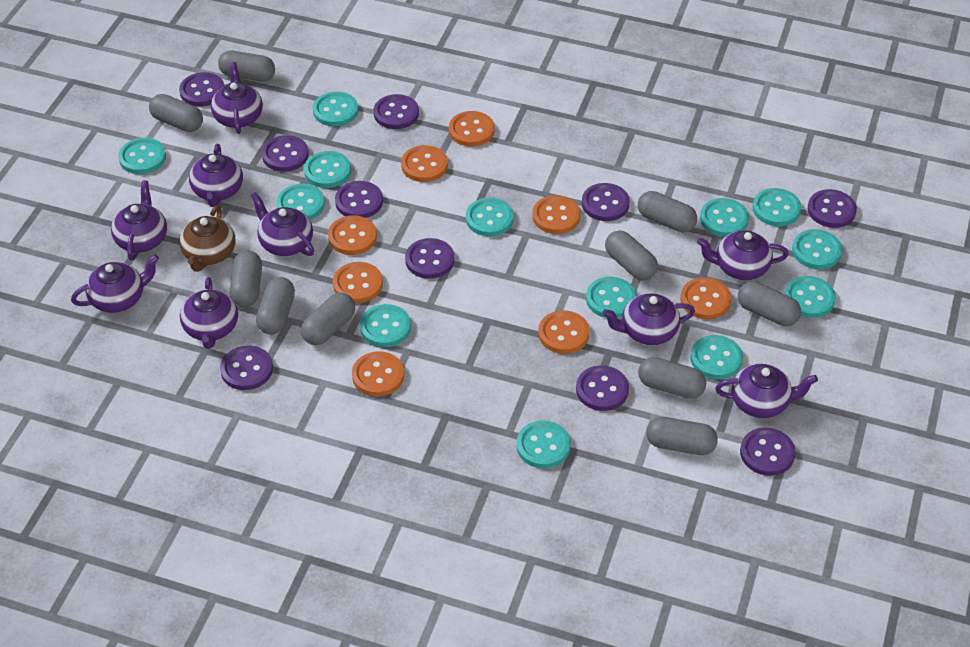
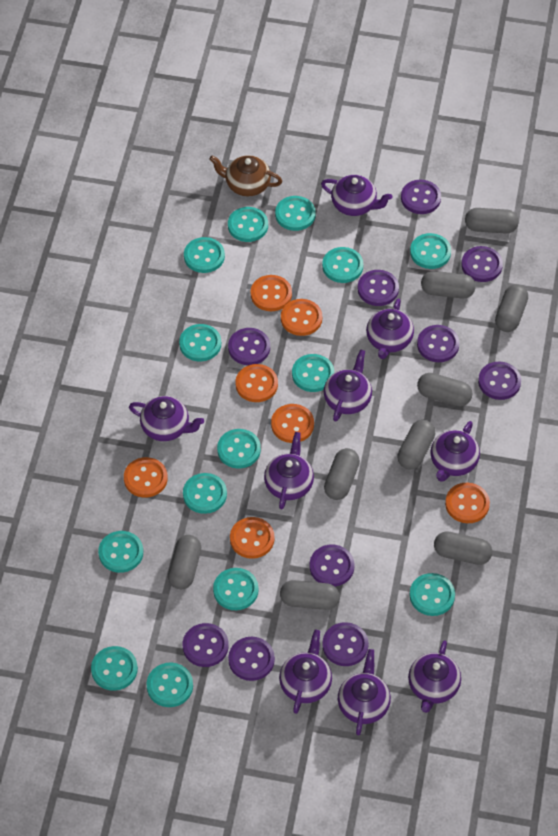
grey capsule: 10 -> 9
orange button: 8 -> 7
turquoise button: 13 -> 14

